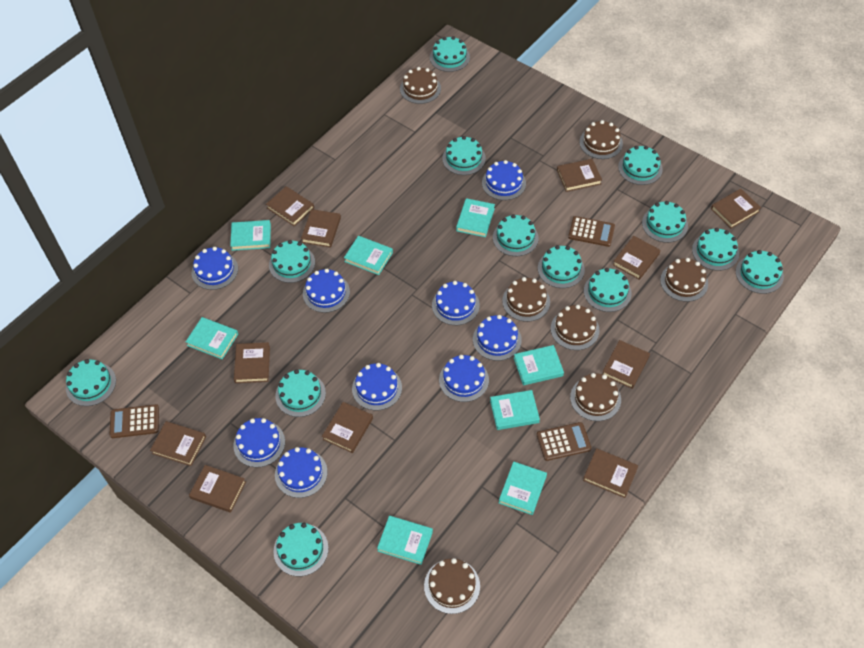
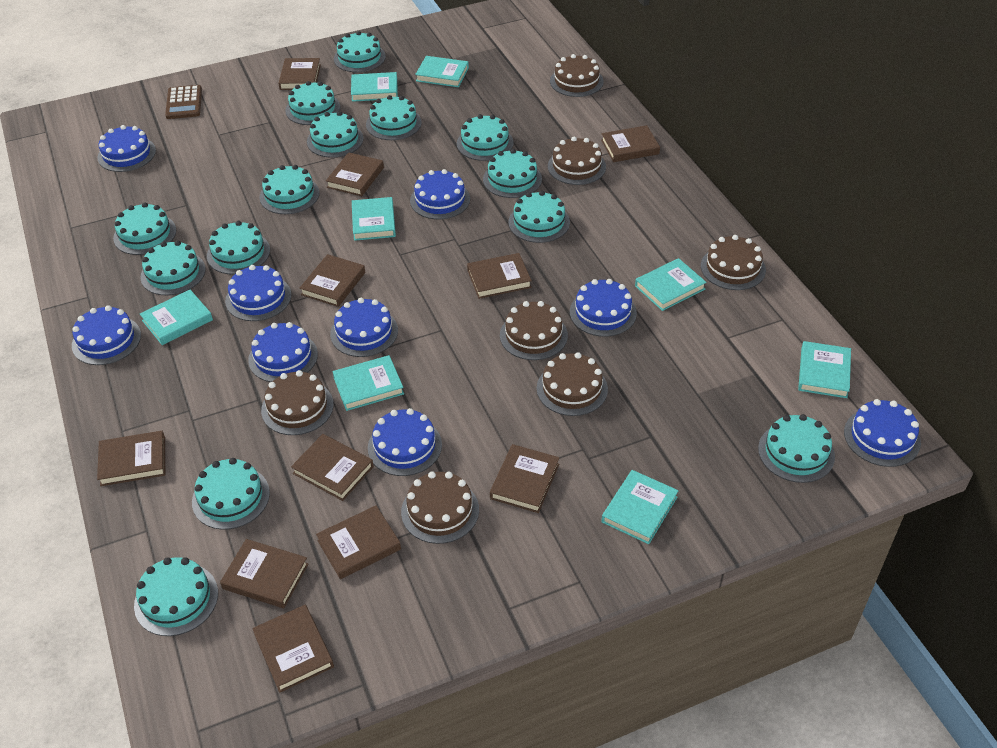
brown calculator: 3 -> 1
turquoise cake: 13 -> 14

